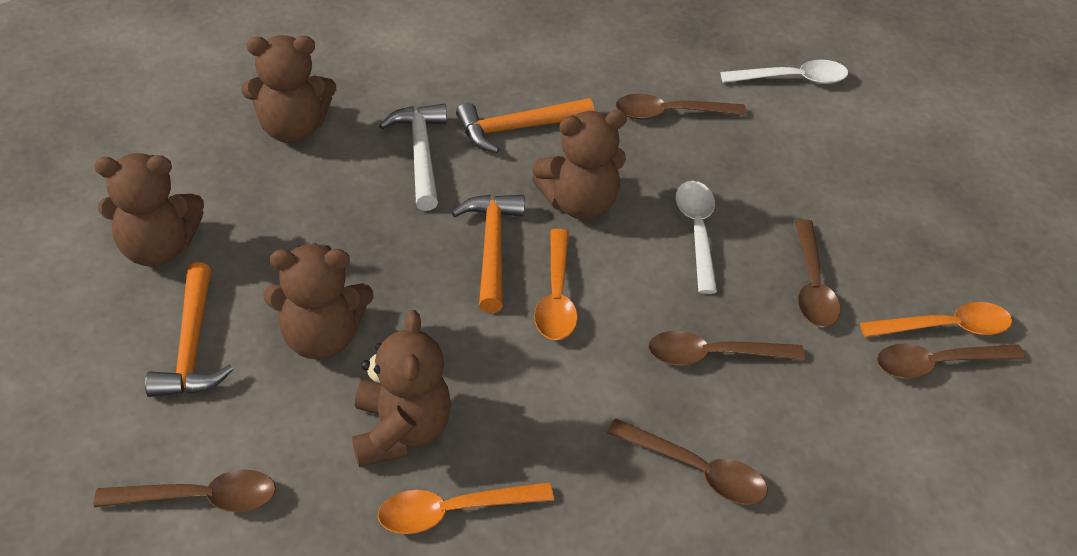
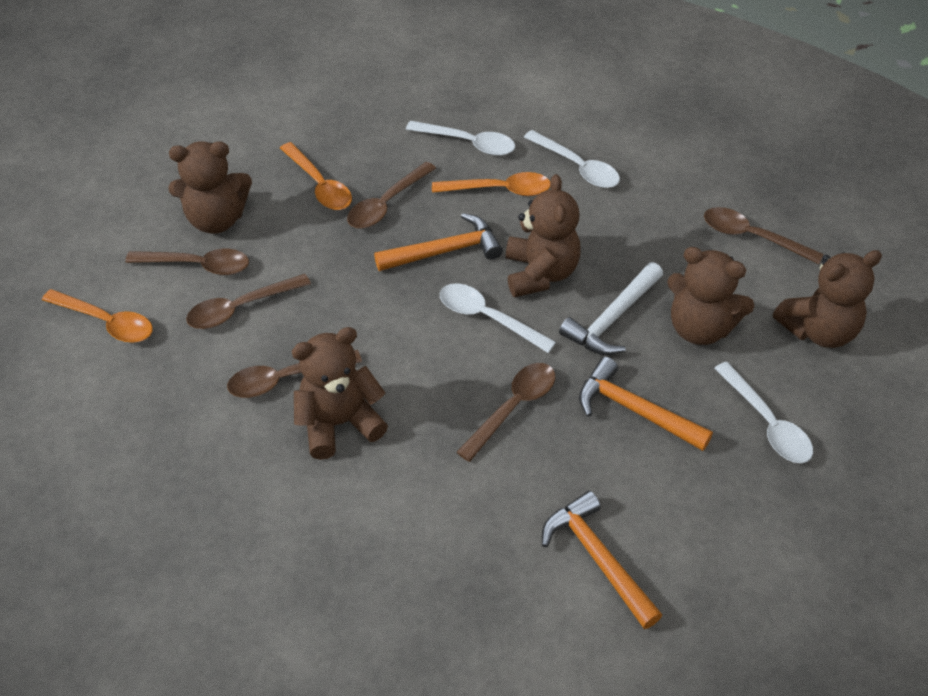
white spoon: 2 -> 4

